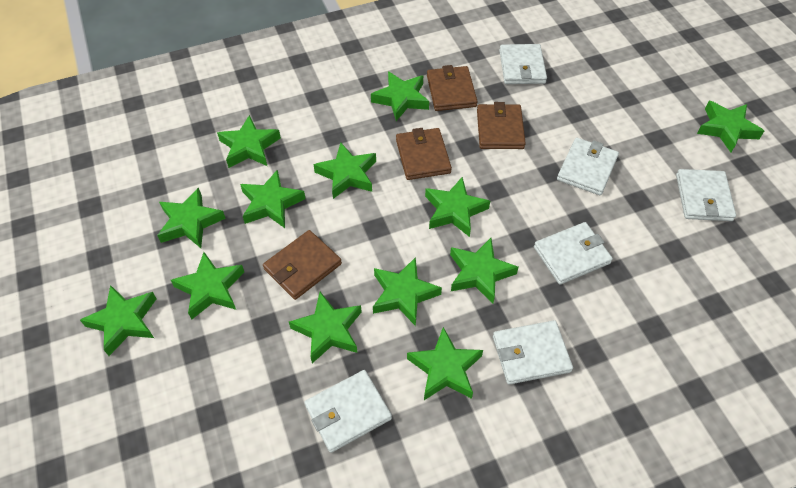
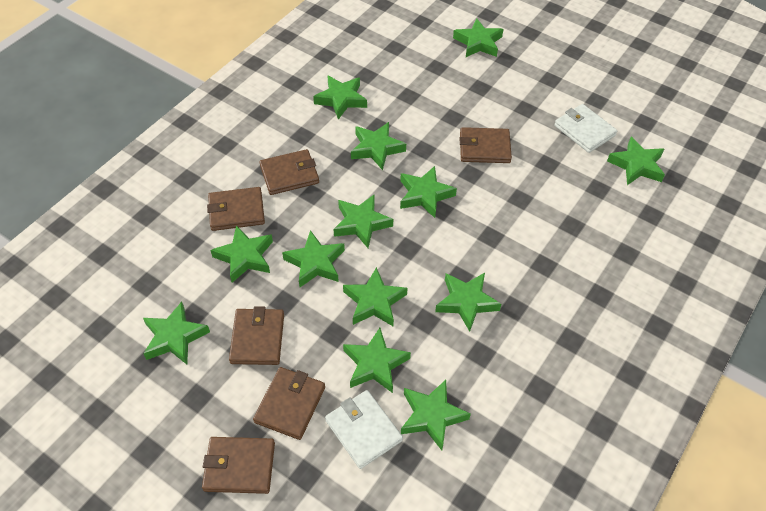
brown wallet: 4 -> 6
white wallet: 6 -> 2

